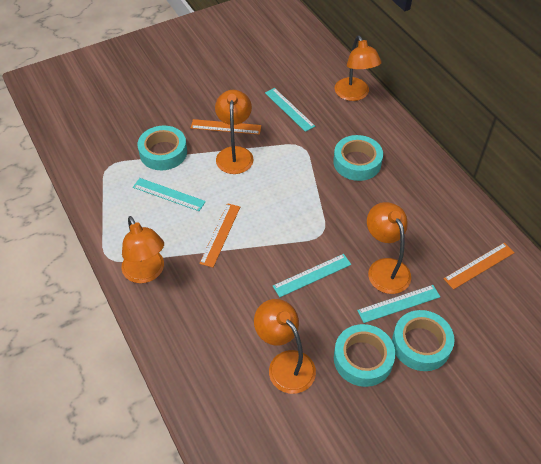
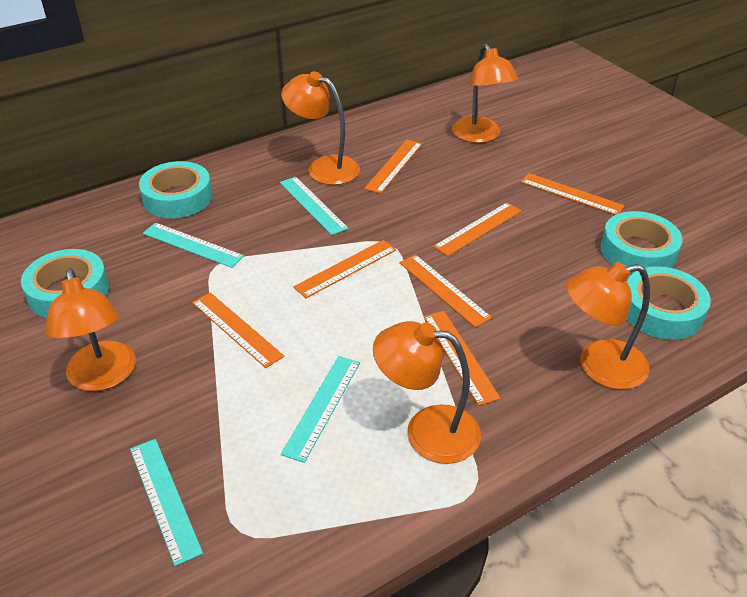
orange ruler: 3 -> 7

